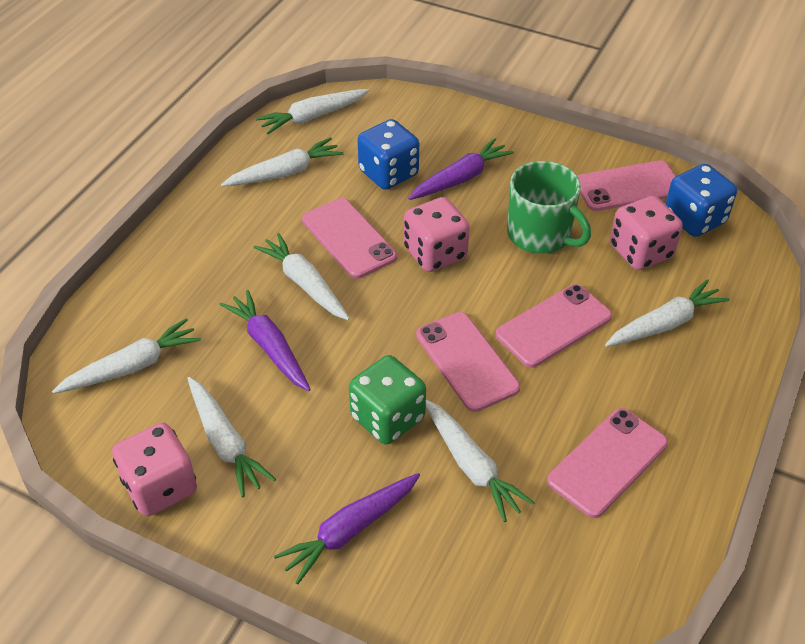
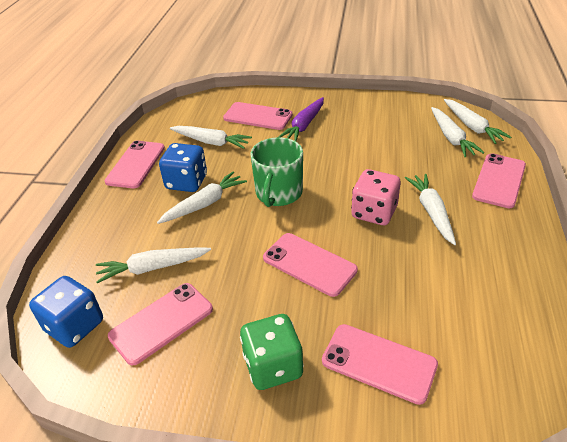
pink dice: 3 -> 1
pink phone: 5 -> 6
purple carrot: 3 -> 1
white carrot: 7 -> 6

